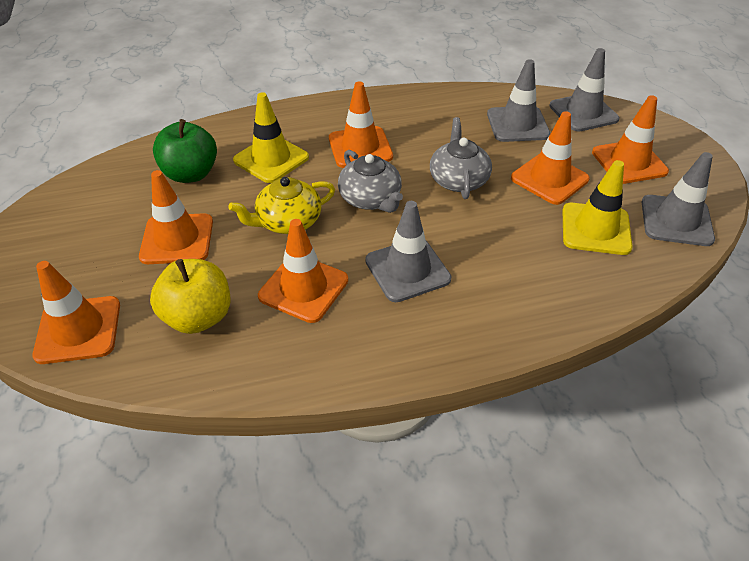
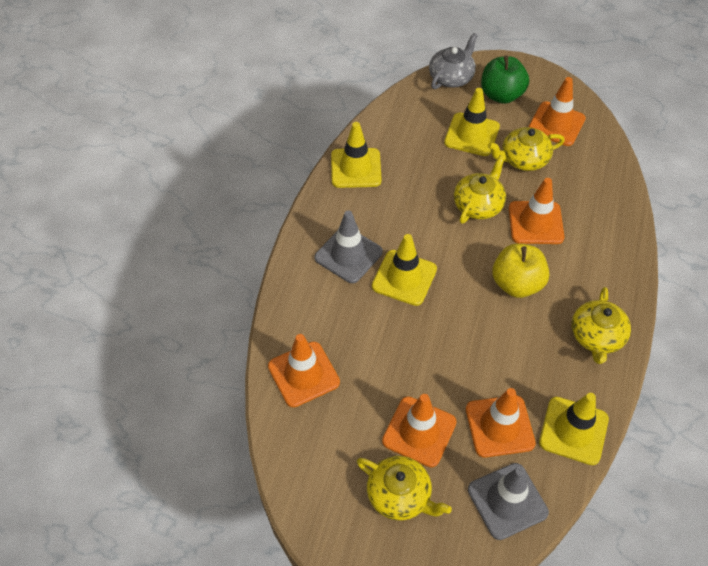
grey teapot: 2 -> 1
grey traffic cone: 4 -> 2
orange traffic cone: 6 -> 5
yellow teapot: 1 -> 4
yellow traffic cone: 2 -> 4

